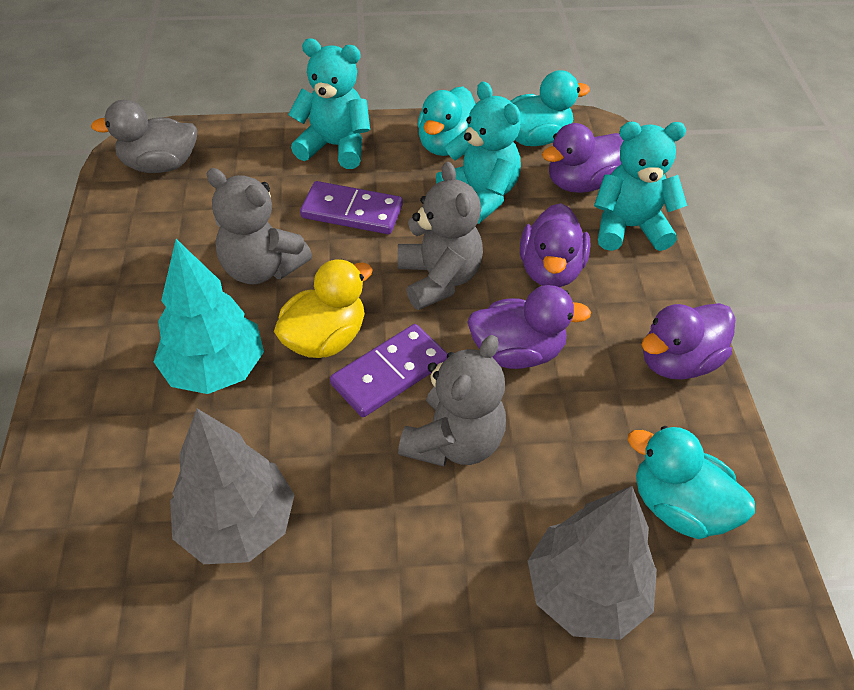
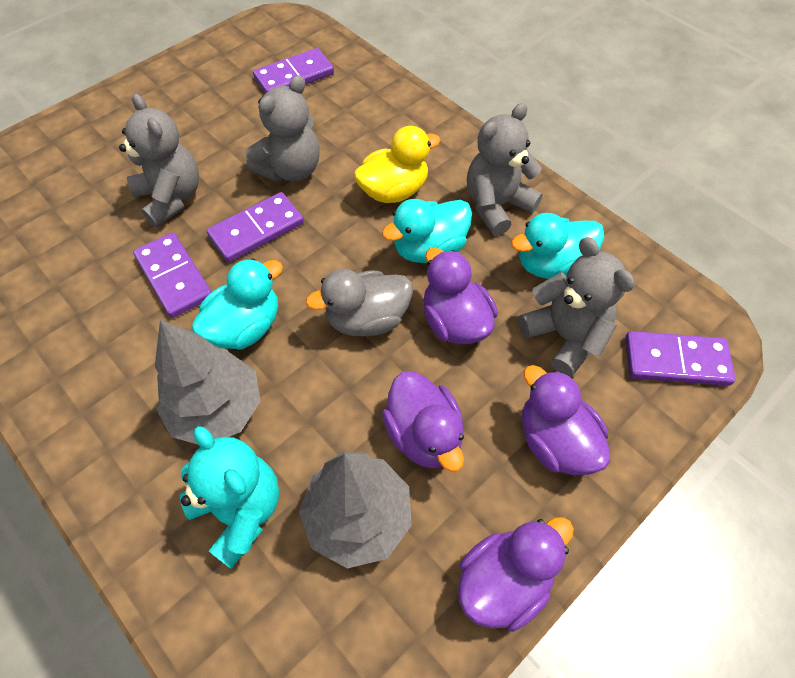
grey teddy bear: 3 -> 4
purple domino: 2 -> 4
turquoise teddy bear: 3 -> 1
turquoise tree: 1 -> 0

